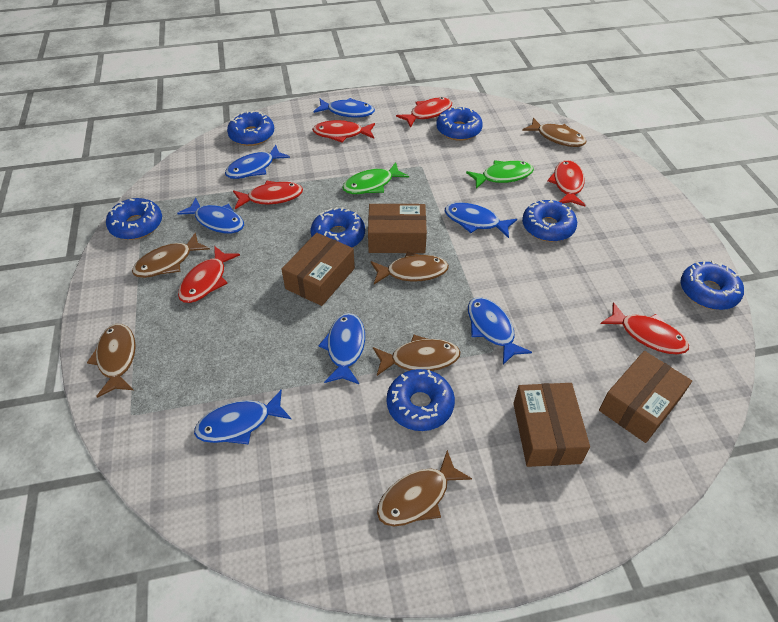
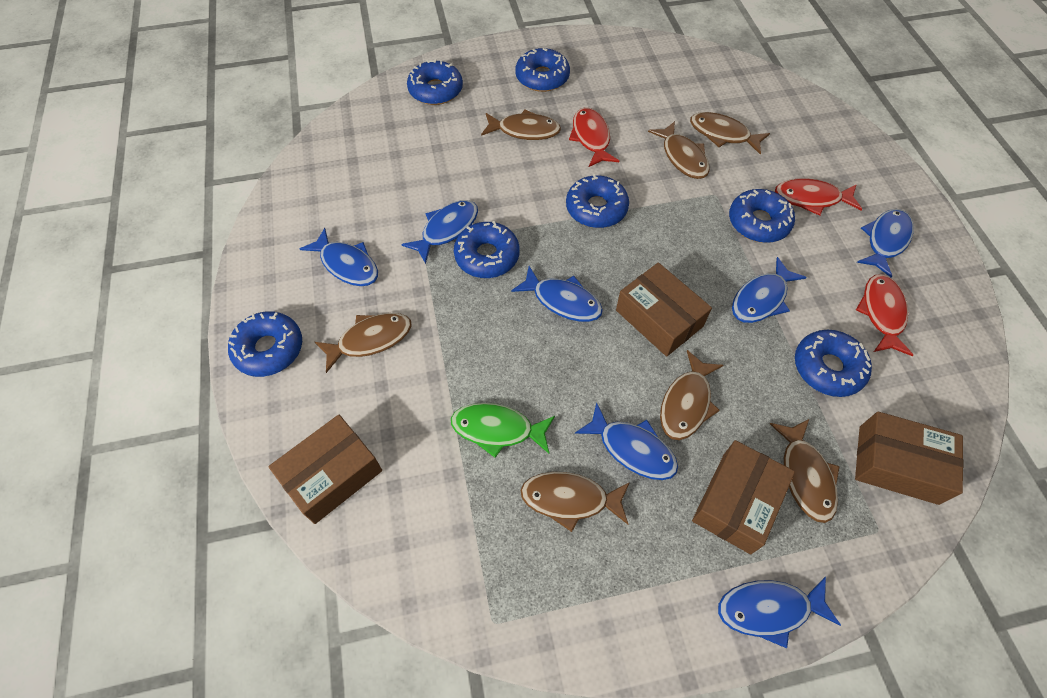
brown fish: 6 -> 7
green fish: 2 -> 1
red fish: 6 -> 3

